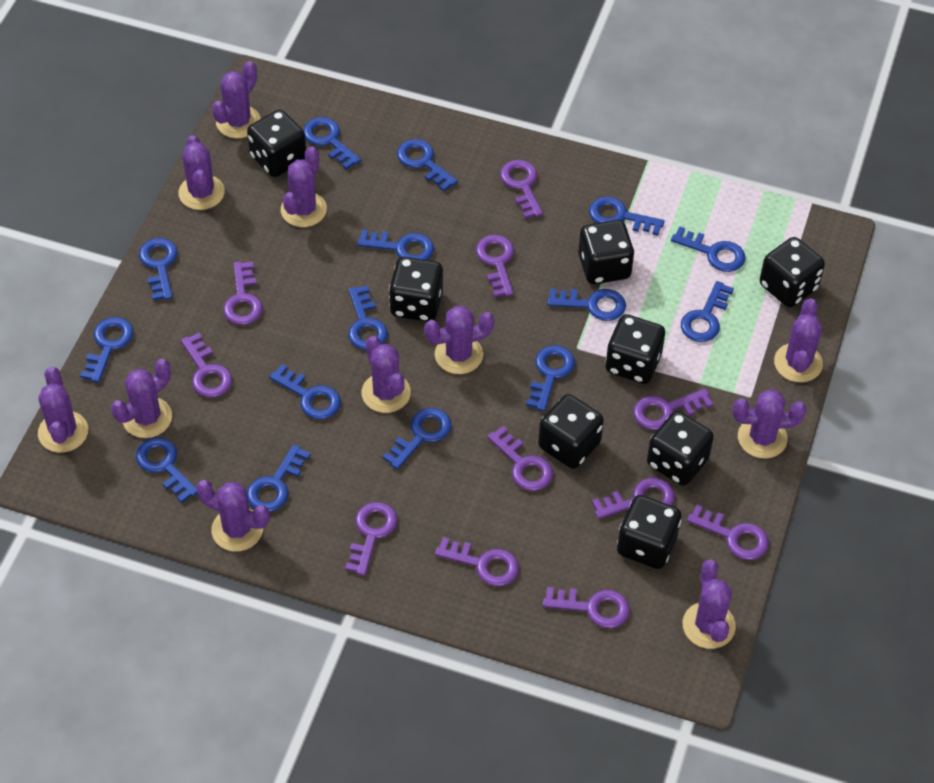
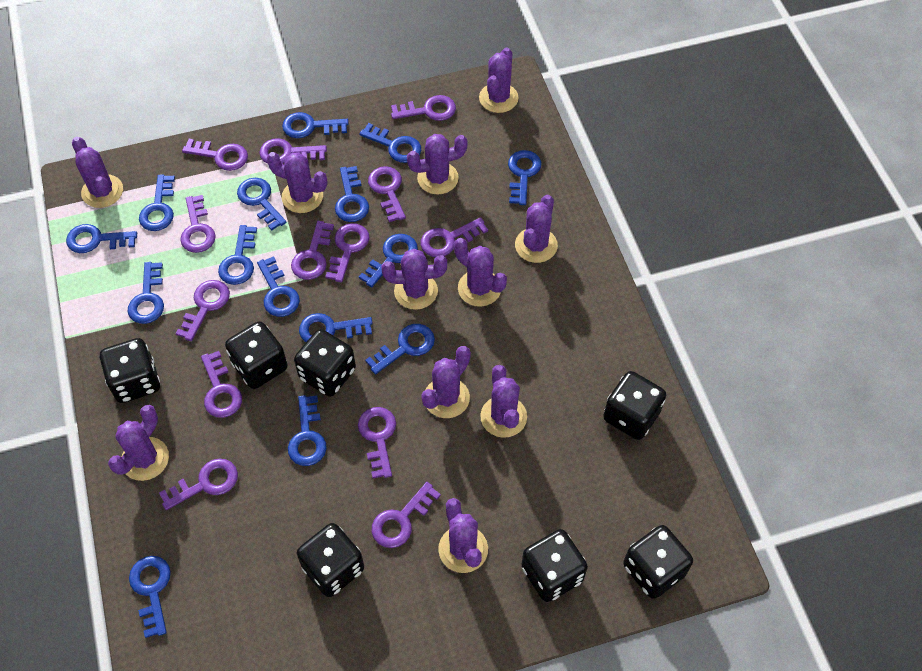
black dice: 8 -> 7
purple key: 11 -> 13

